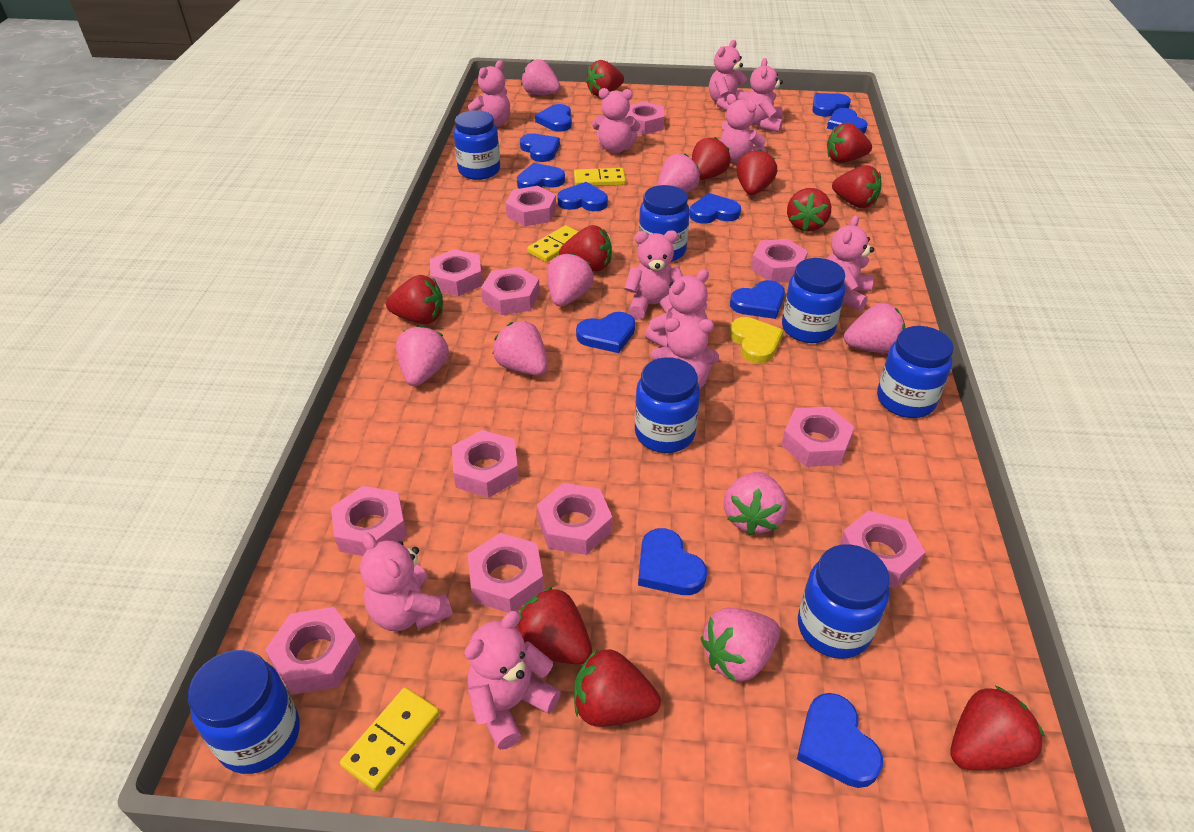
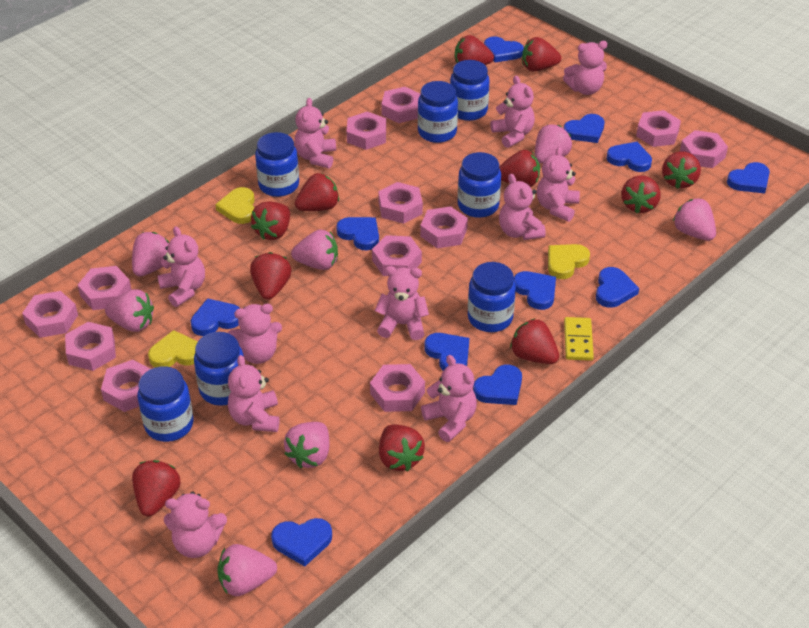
pink strawberry: 8 -> 7
yellow domino: 3 -> 1
yellow heart: 1 -> 3

